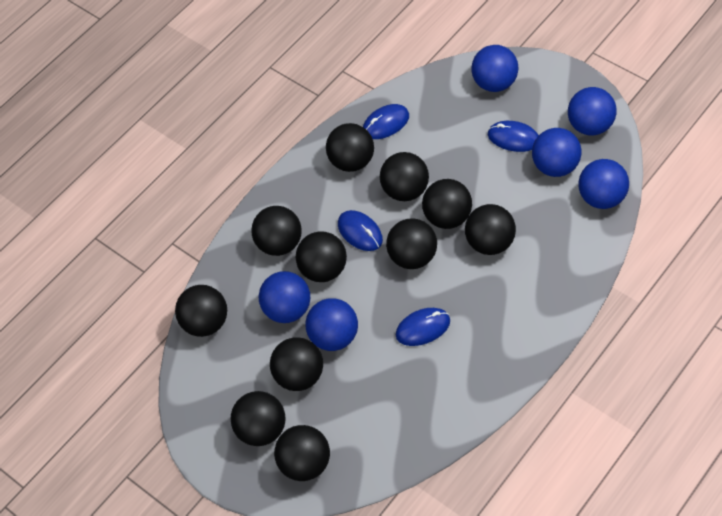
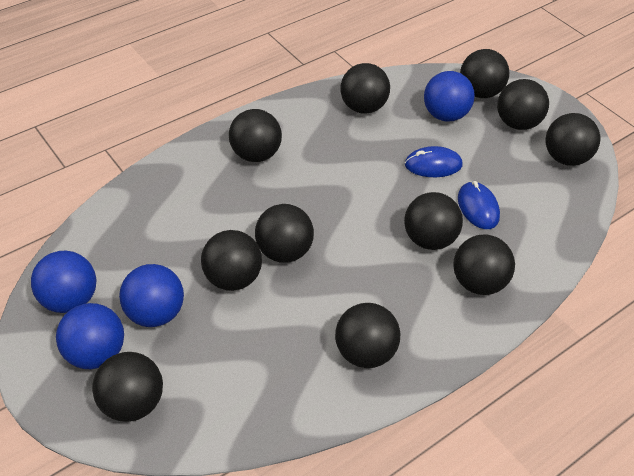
blue ball: 6 -> 4
blue mouse: 4 -> 2

